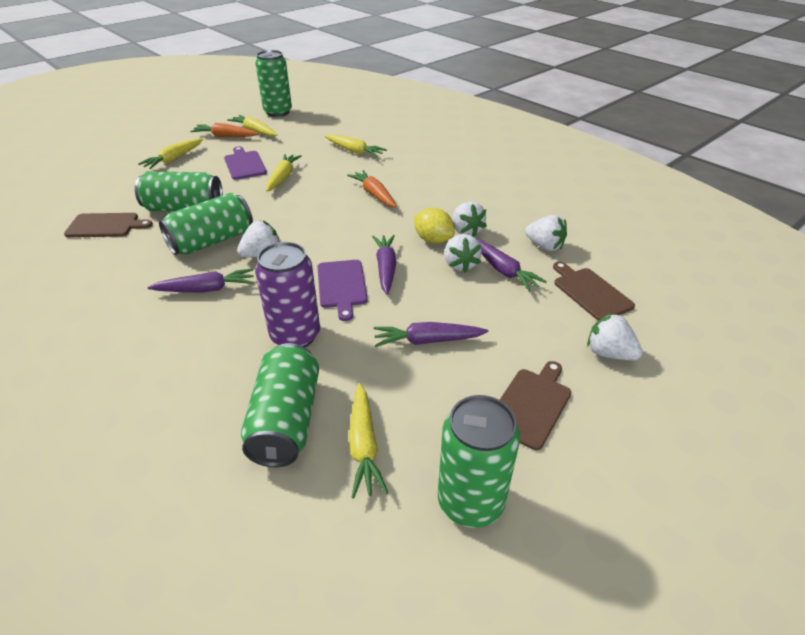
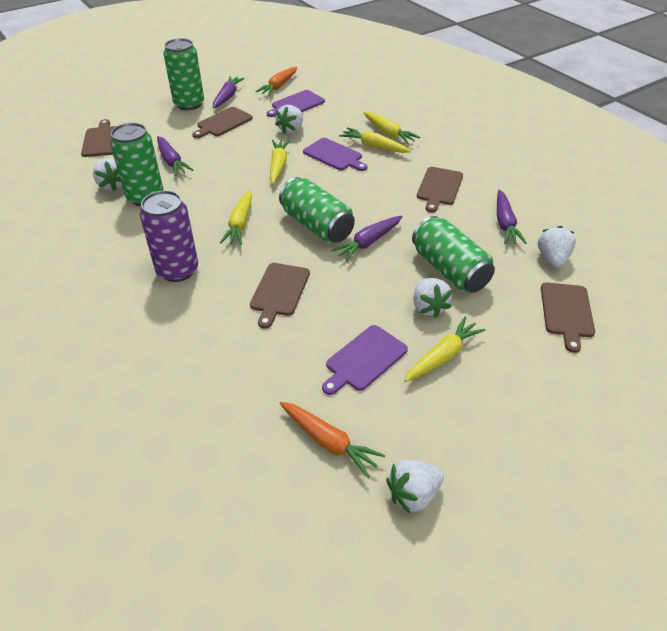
brown cutting board: 3 -> 5
green can: 5 -> 4
purple cutting board: 2 -> 3
yellow lemon: 1 -> 0

